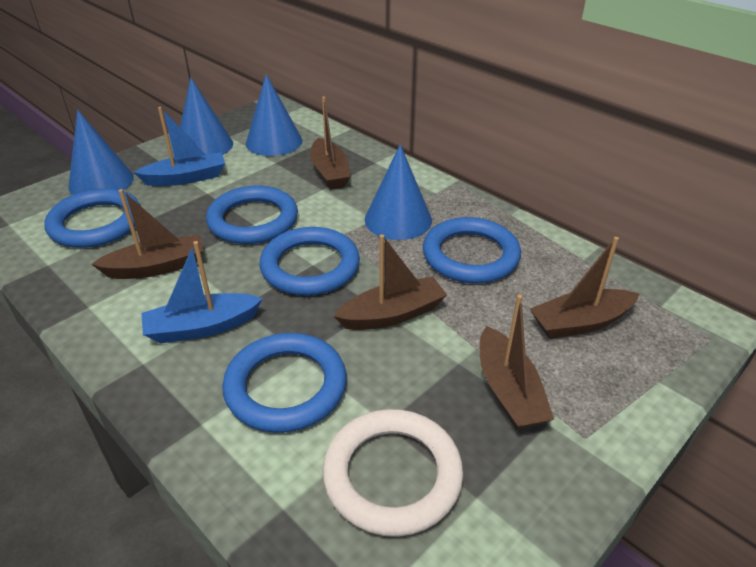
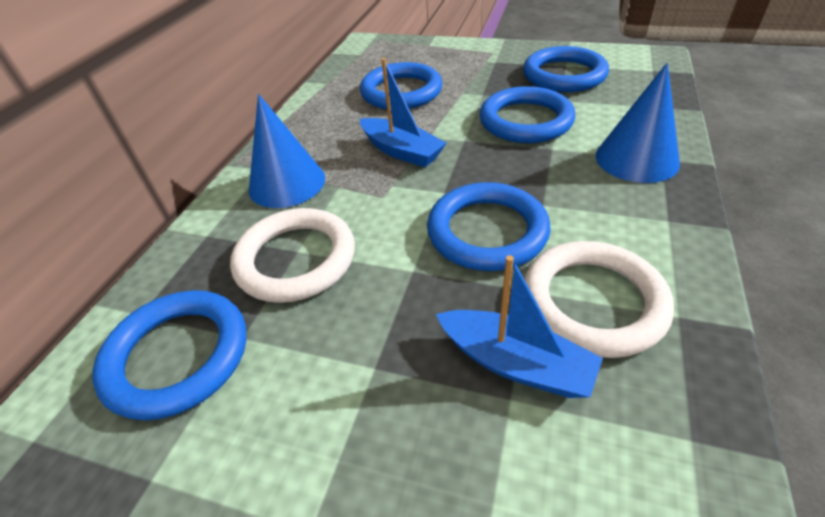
blue cone: 4 -> 2
brown boat: 5 -> 0
white ring: 1 -> 2

